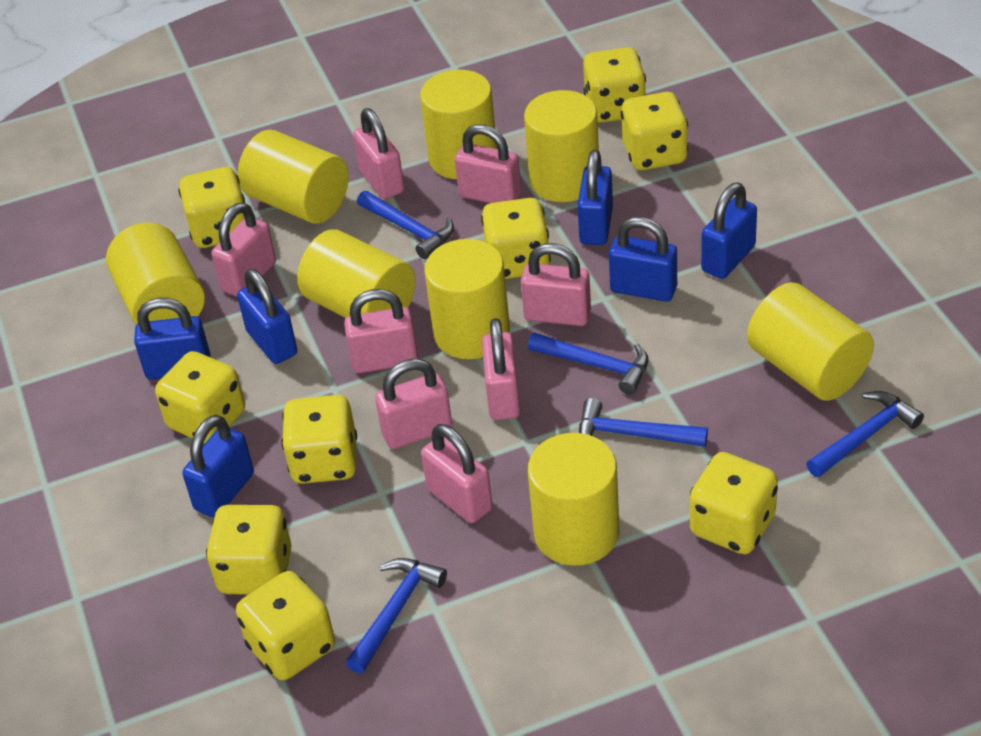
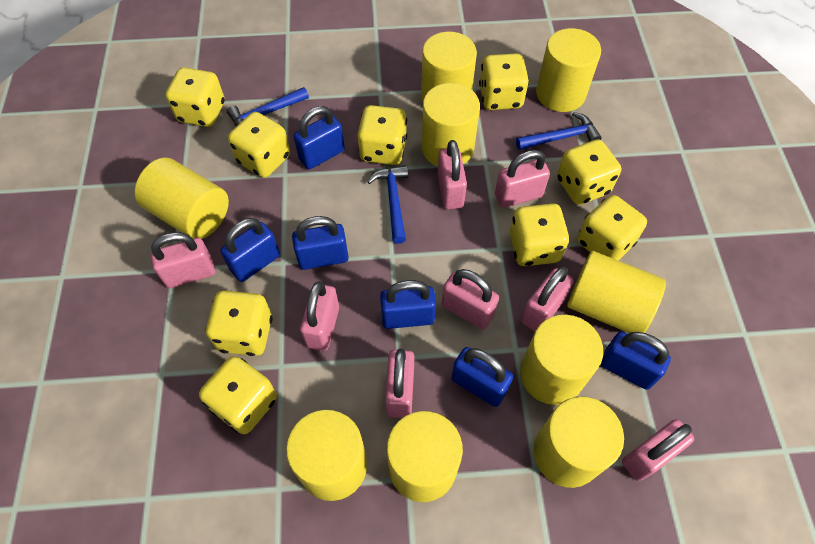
blue hammer: 5 -> 3
yellow cylinder: 8 -> 9

